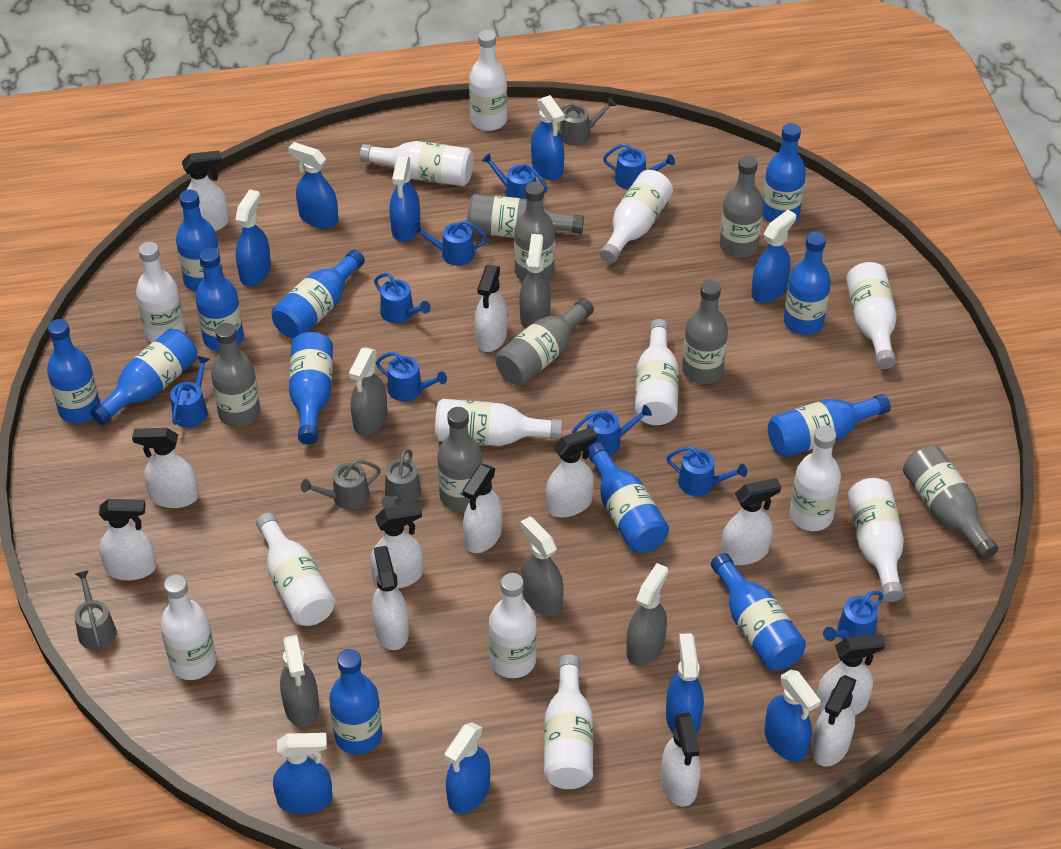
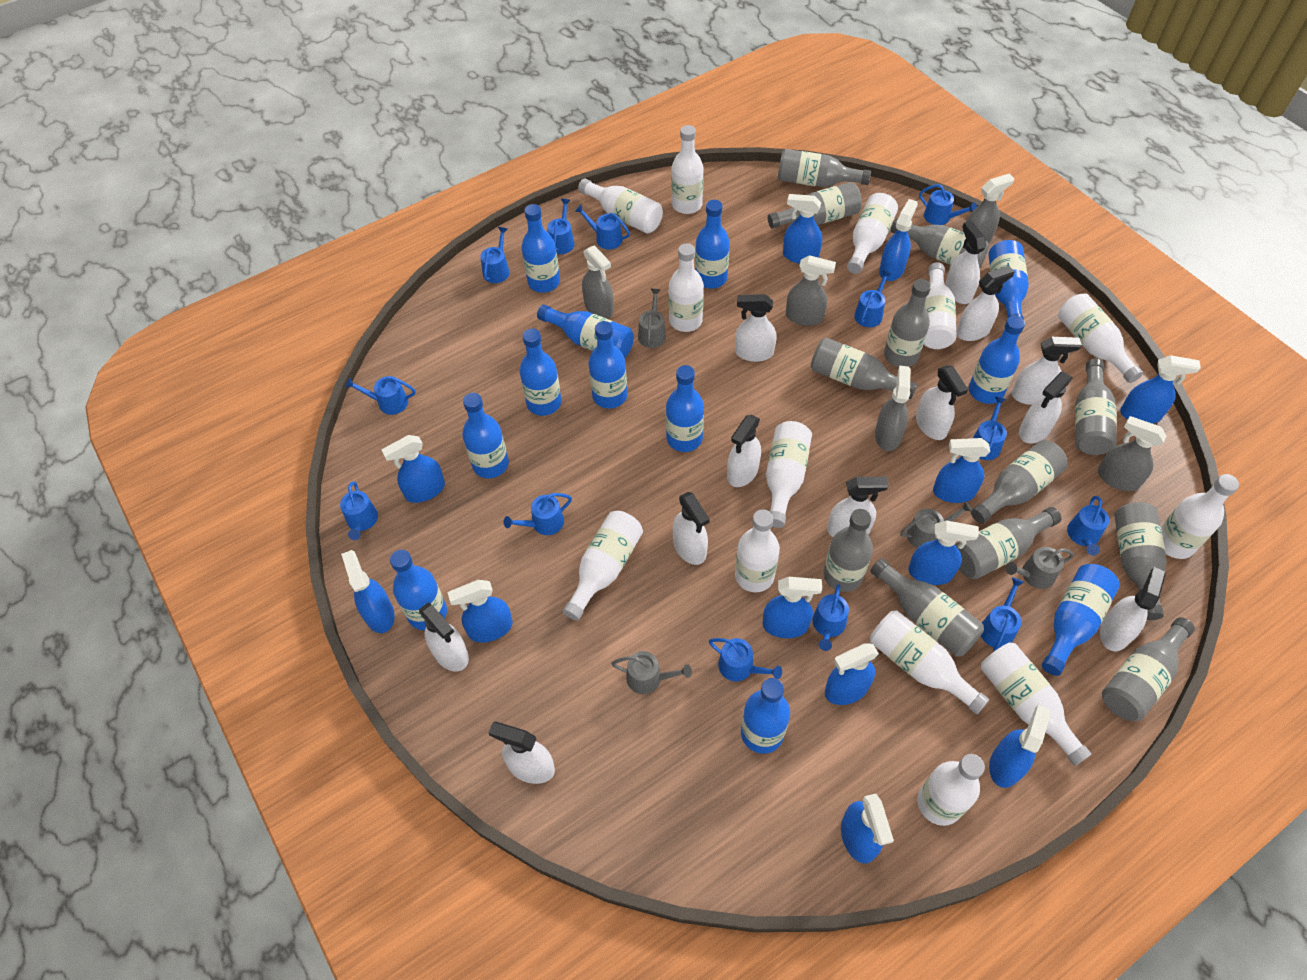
blue spray bottle: 9 -> 12
blue watering can: 9 -> 13
grey bottle: 8 -> 12

